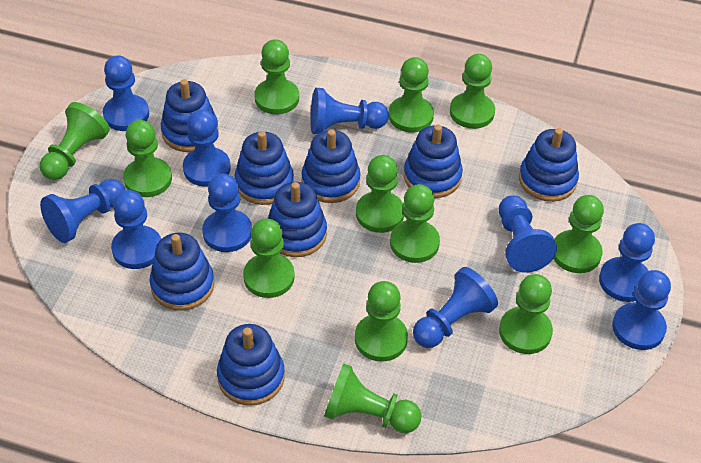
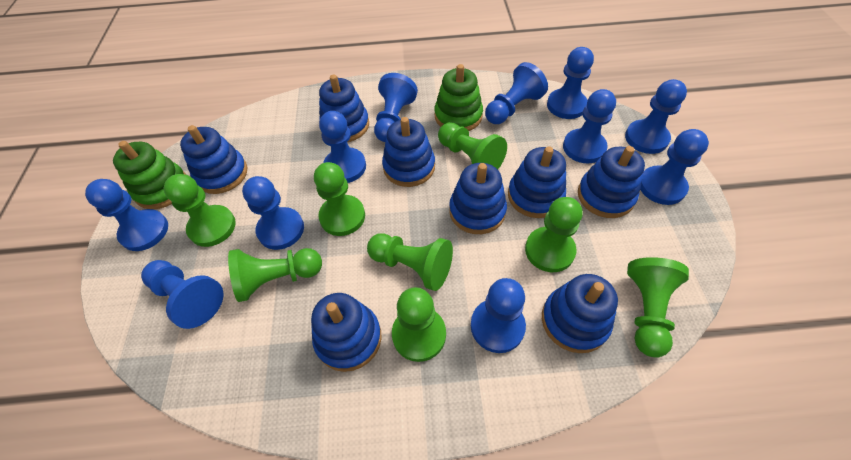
blue pawn: 10 -> 11
green pawn: 12 -> 8
green stacking toy: 0 -> 2

